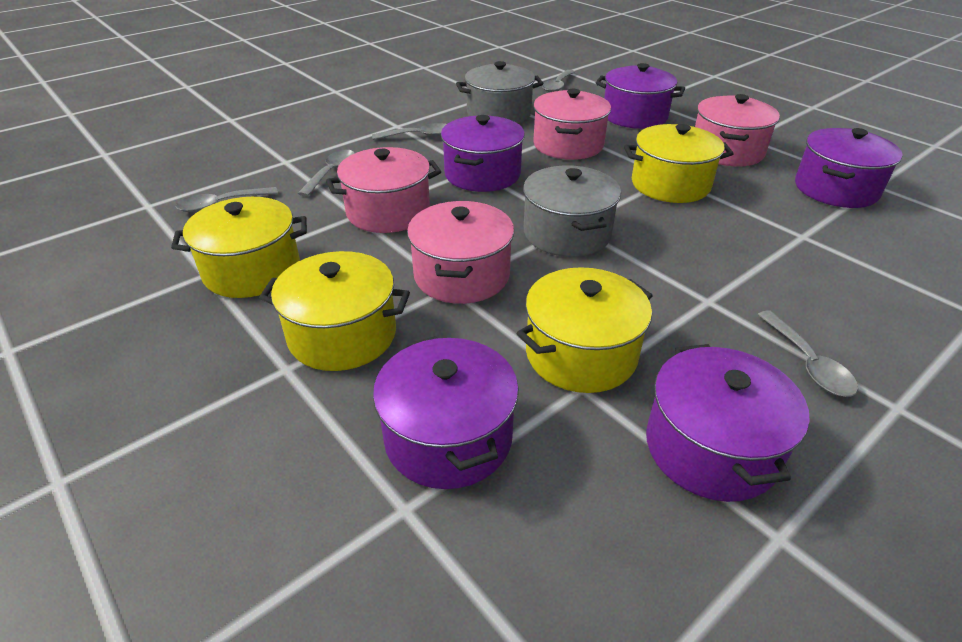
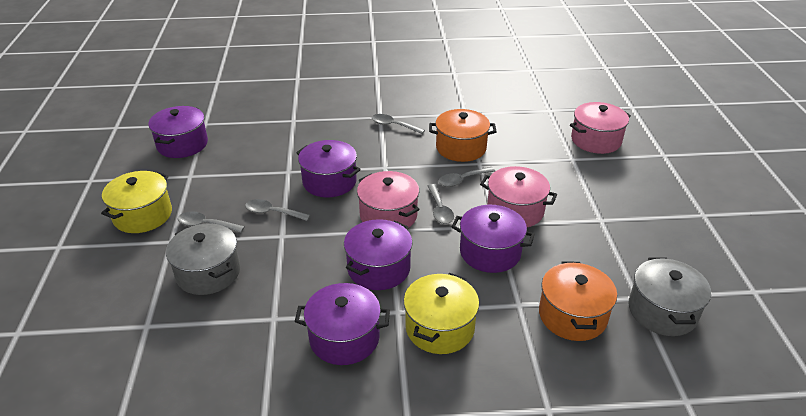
orange pot: 0 -> 2
pink pot: 4 -> 3
yellow pot: 4 -> 2

